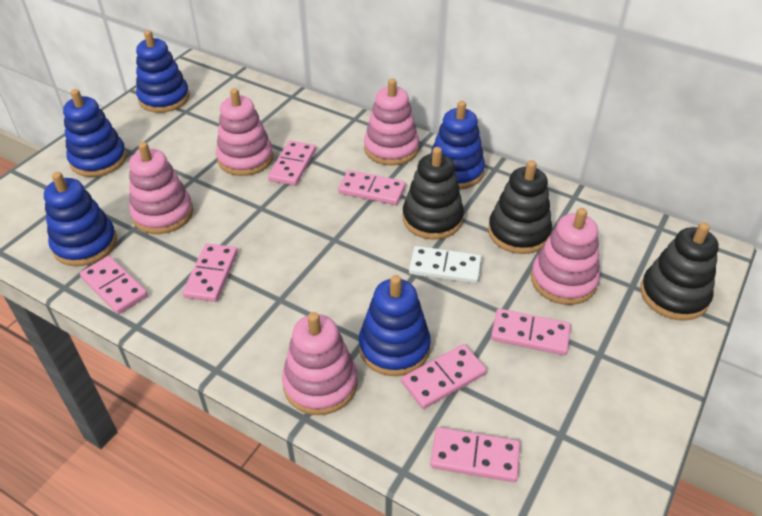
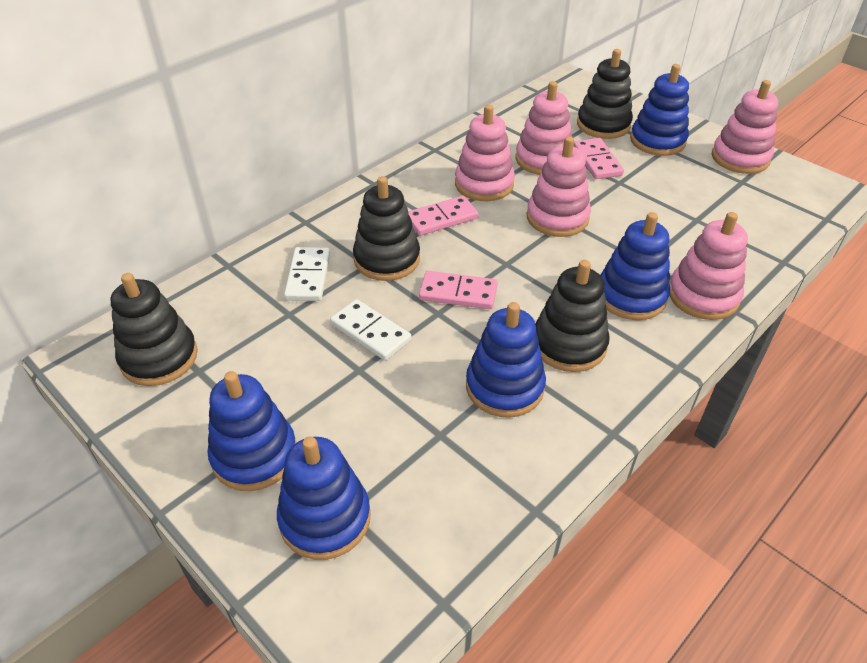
black stacking toy: 3 -> 4
pink domino: 7 -> 3
white domino: 1 -> 2

